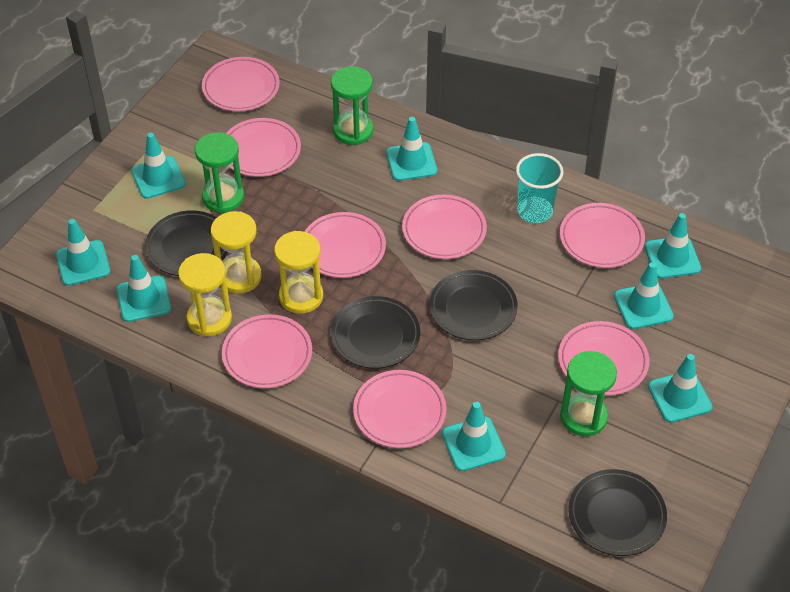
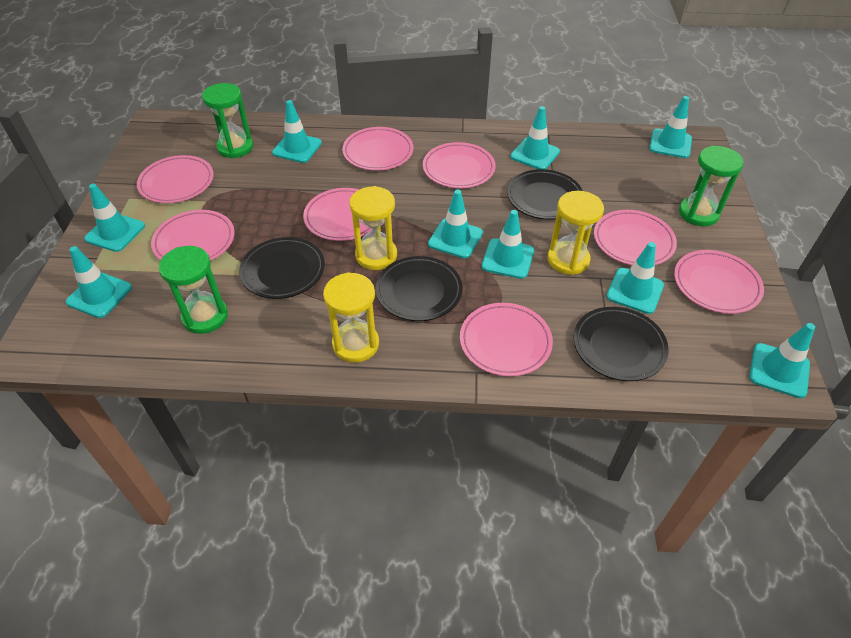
turquoise cup: 1 -> 0
turquoise traffic cone: 8 -> 9

